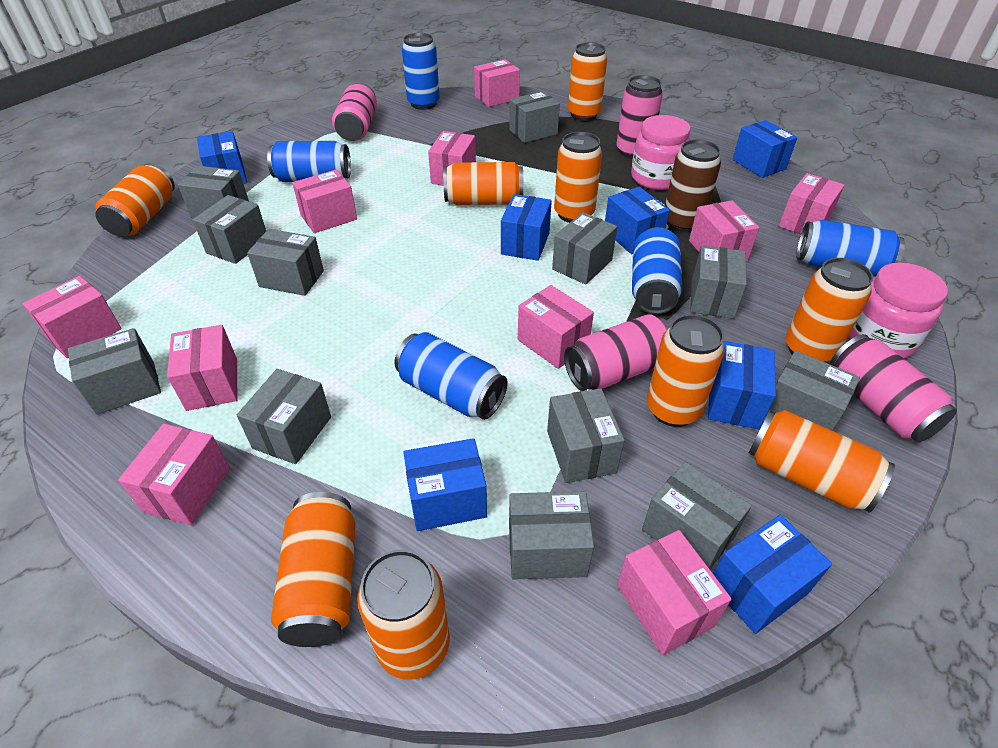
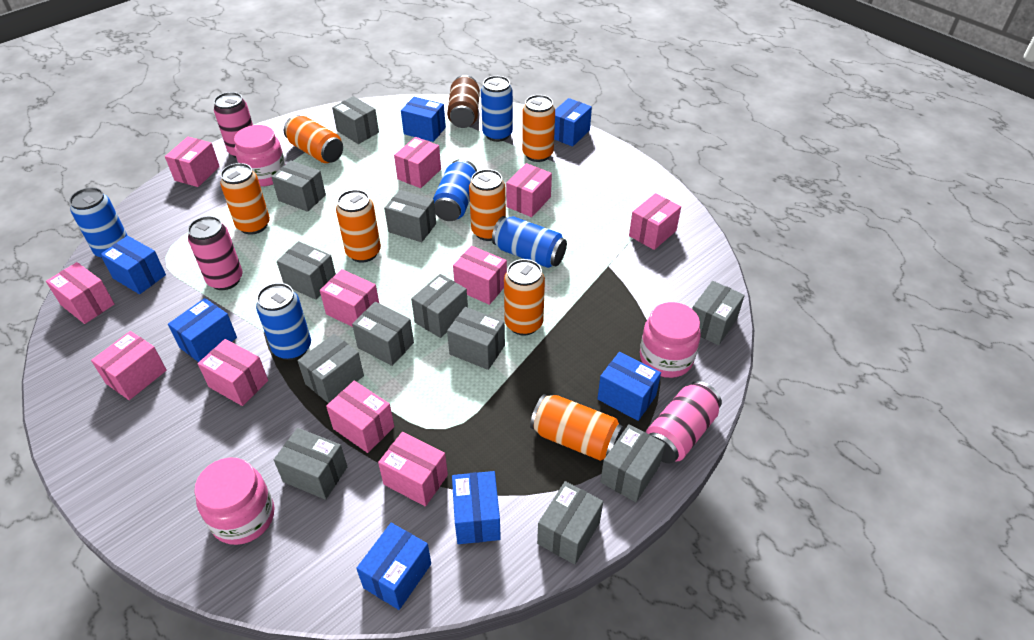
orange can: 9 -> 7
pink box: 10 -> 11
pink can: 4 -> 3
pink jar: 2 -> 3

